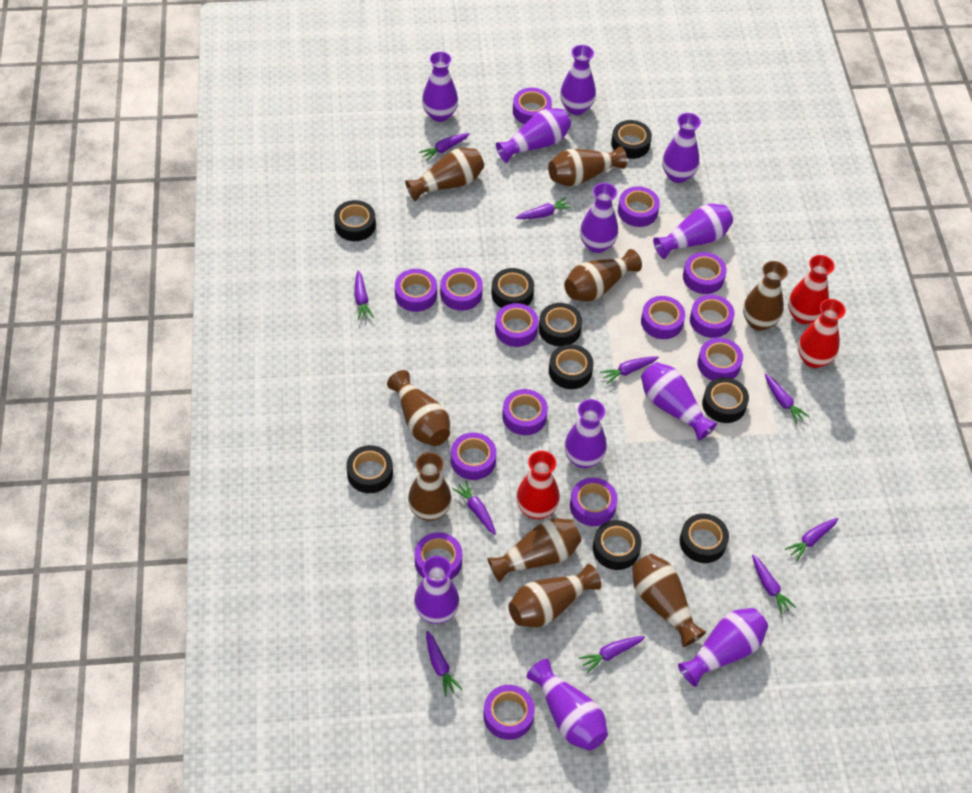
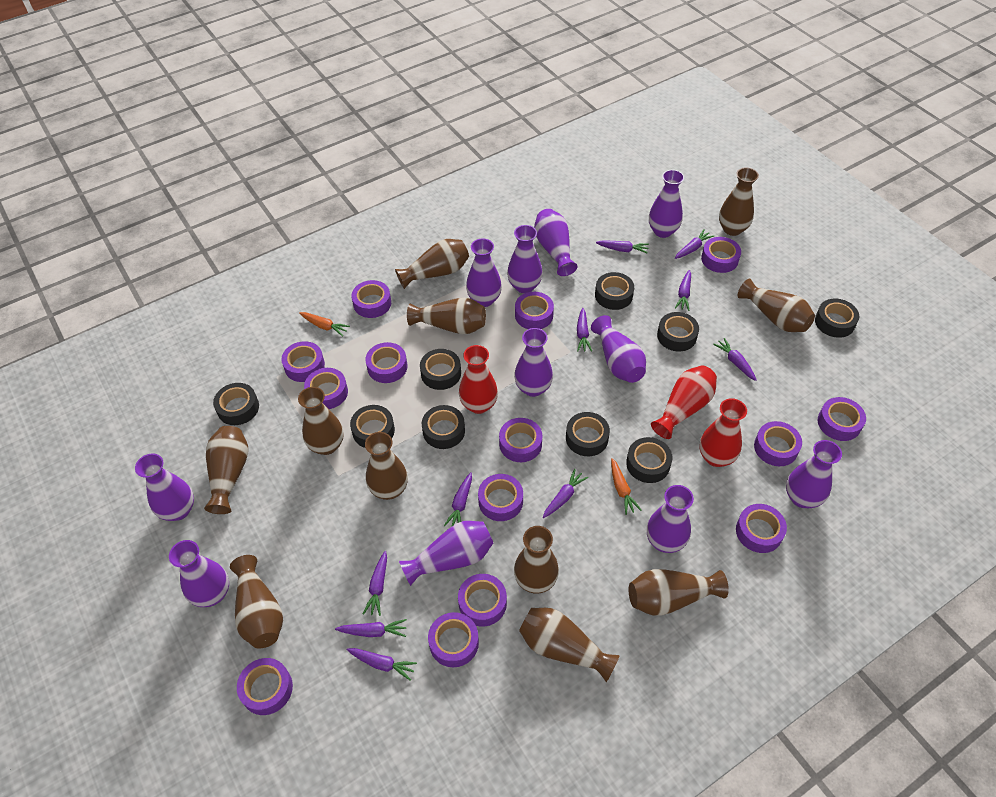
brown vase: 9 -> 11
orange carrot: 0 -> 2

